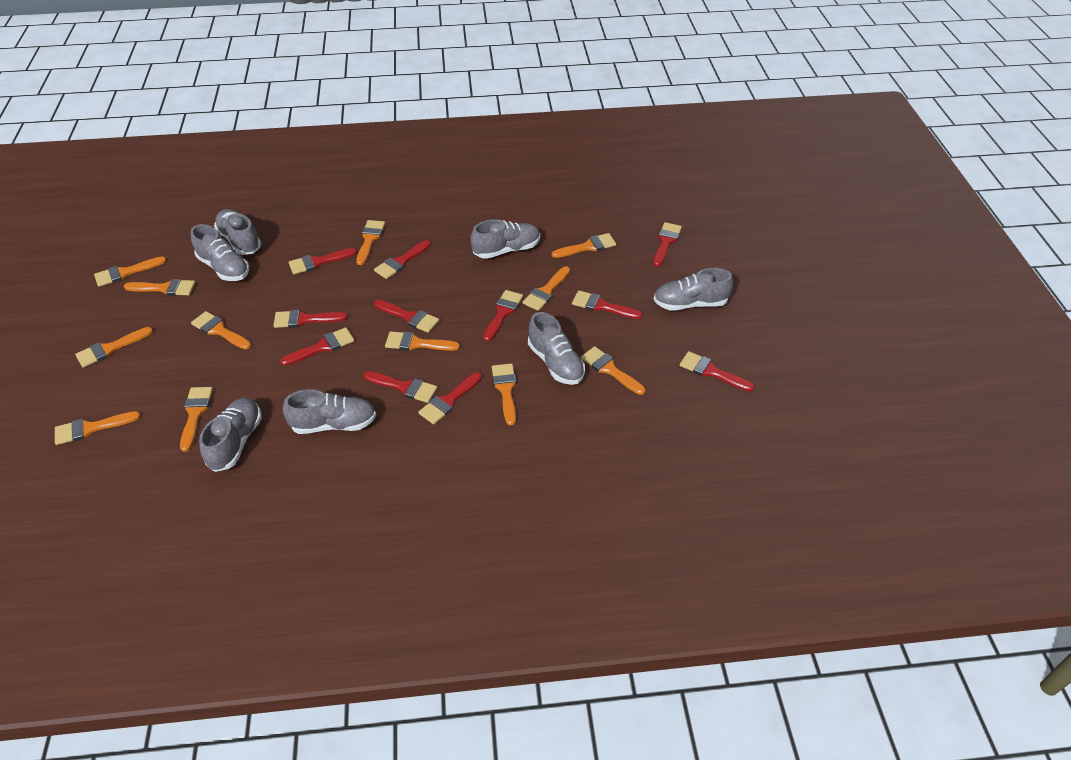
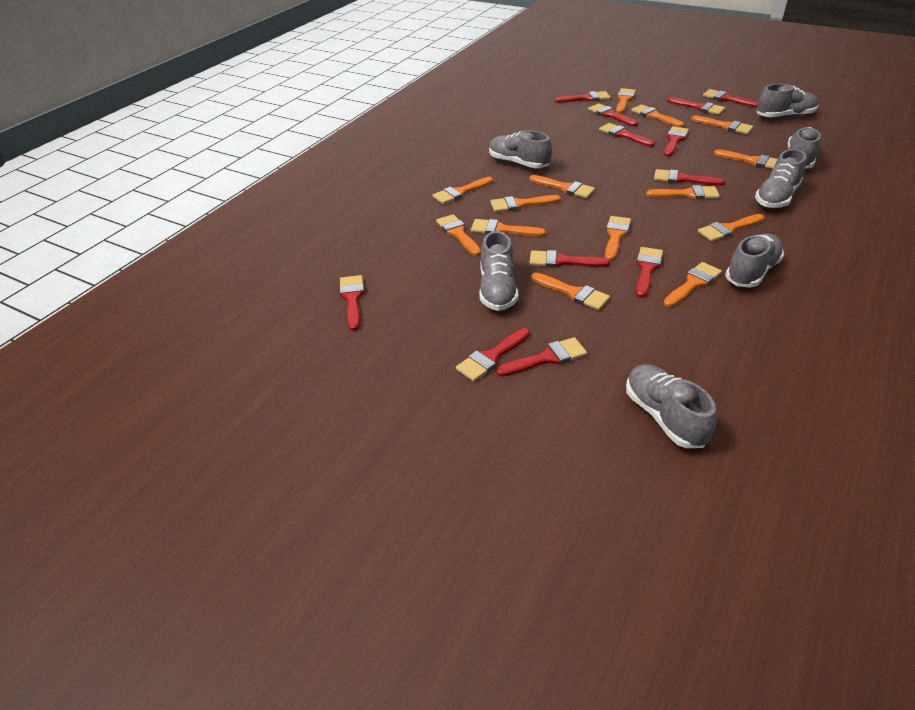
orange brush: 12 -> 14
red brush: 11 -> 12

